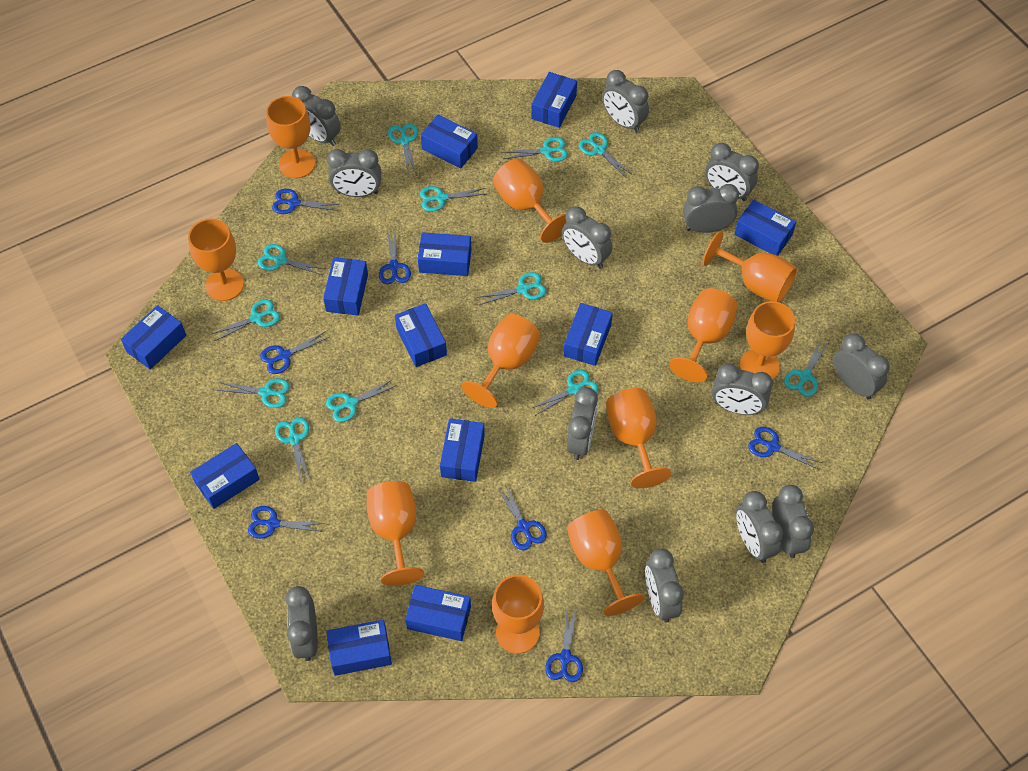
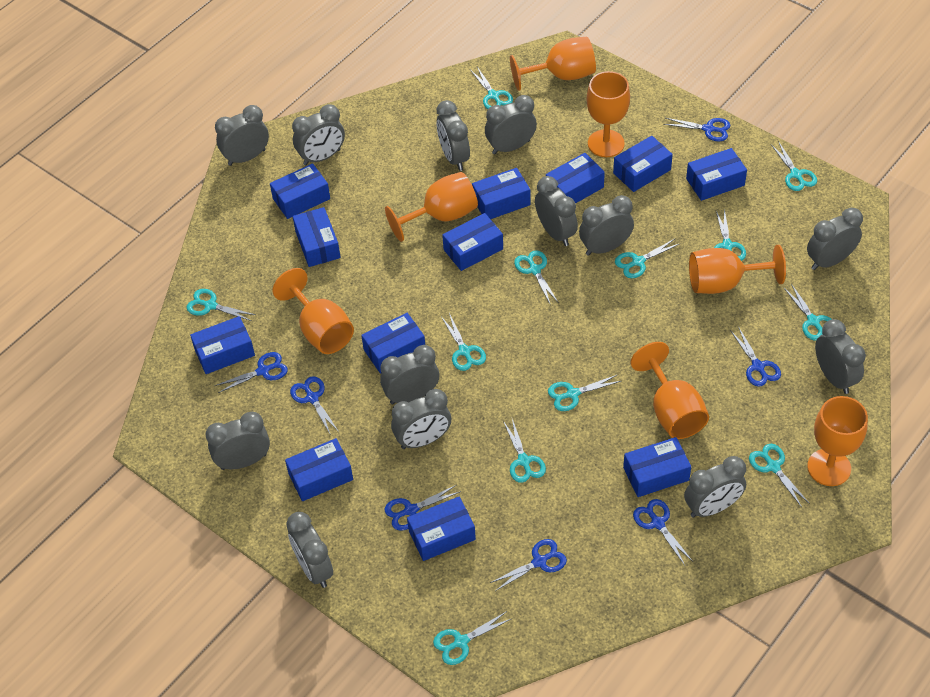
orange goblet: 11 -> 7

